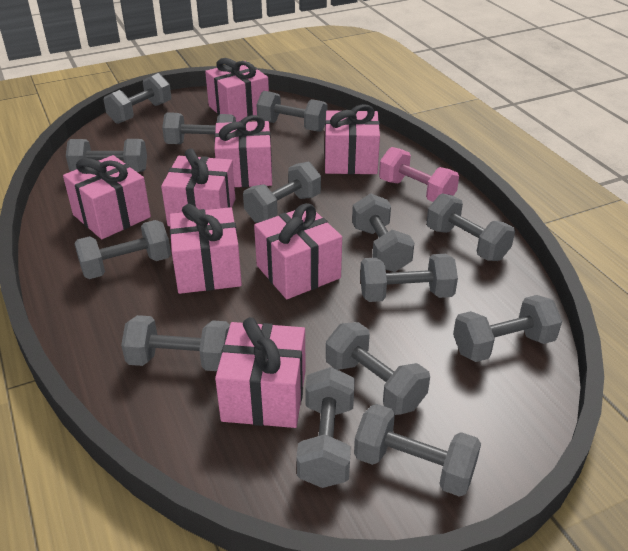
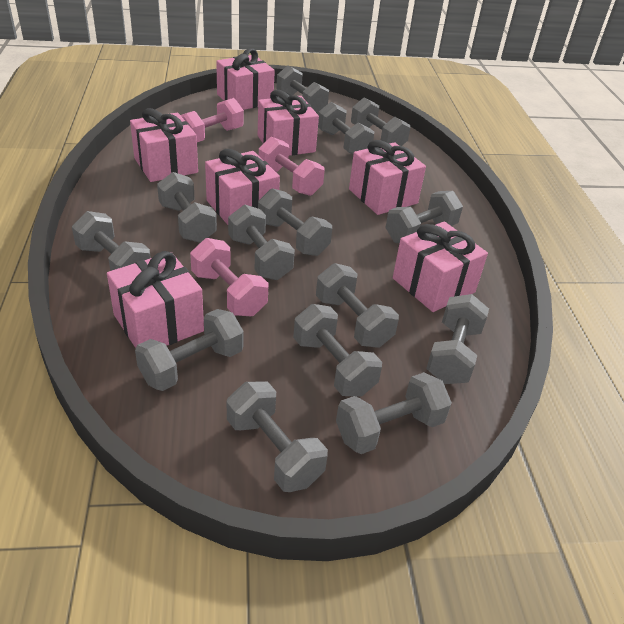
pink dumbbell: 1 -> 3
pink gift: 8 -> 7

